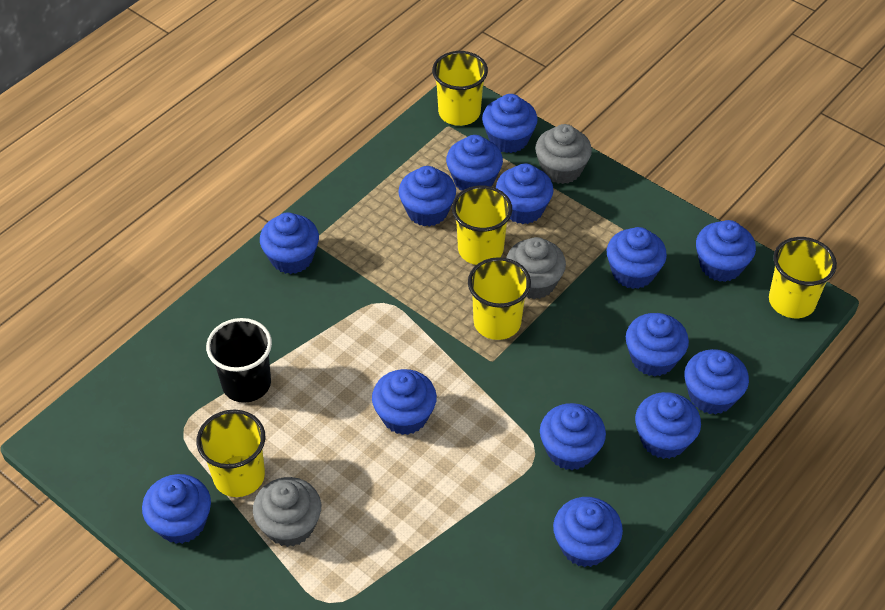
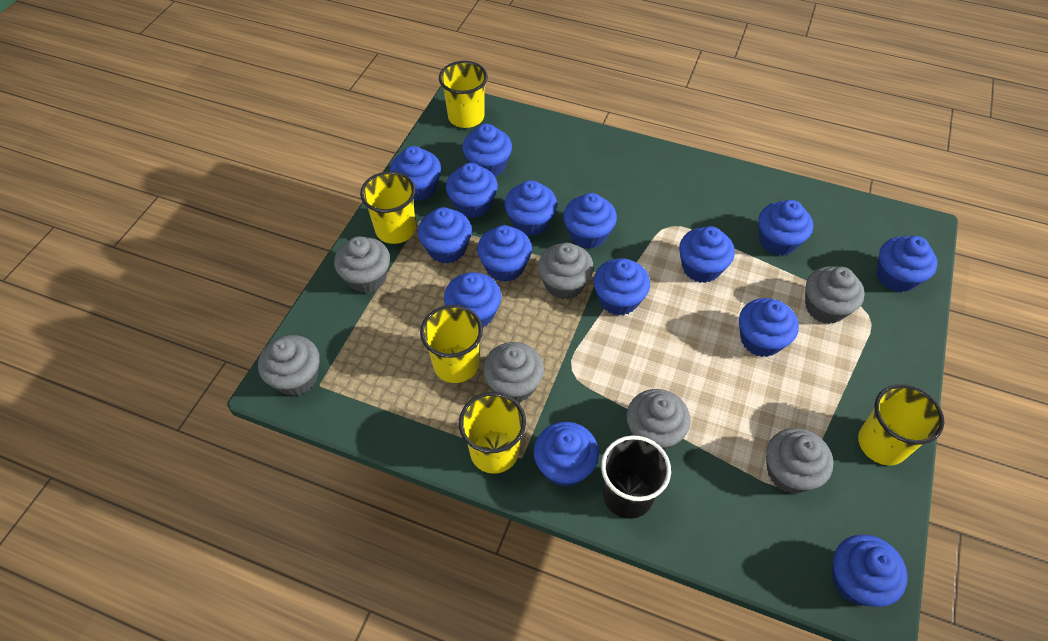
blue cupcake: 14 -> 15
grey cupcake: 3 -> 7

